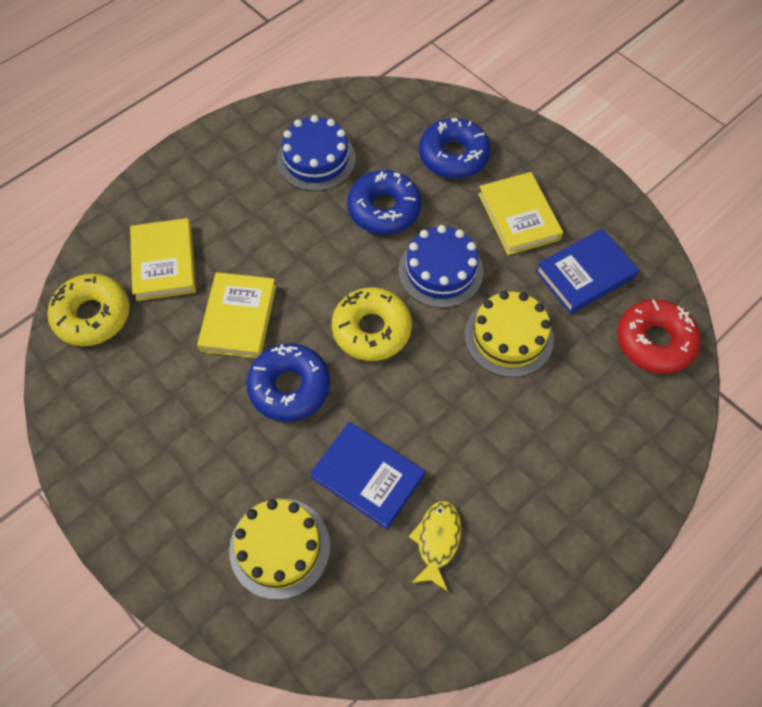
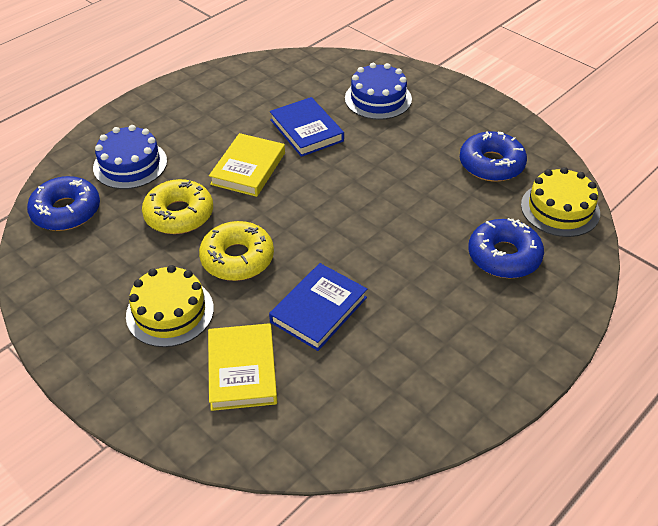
red donut: 1 -> 0
yellow book: 3 -> 2
yellow fish: 1 -> 0

